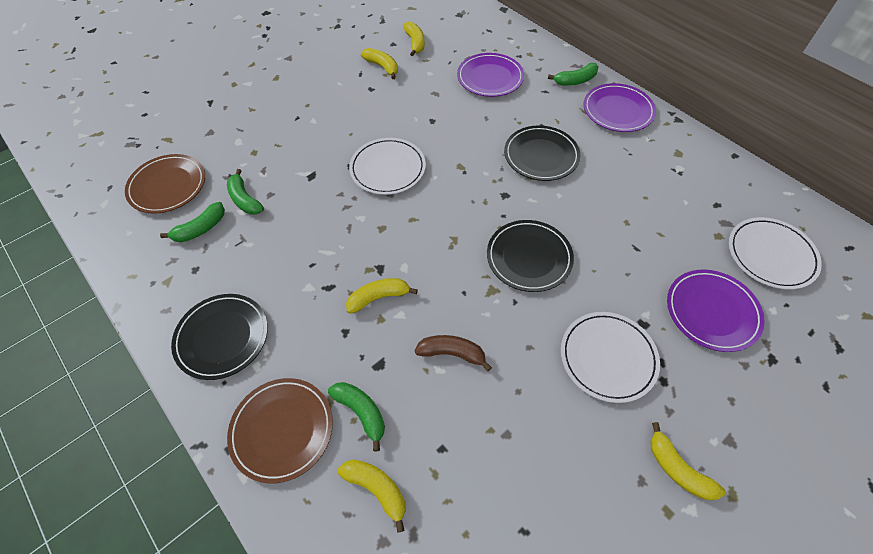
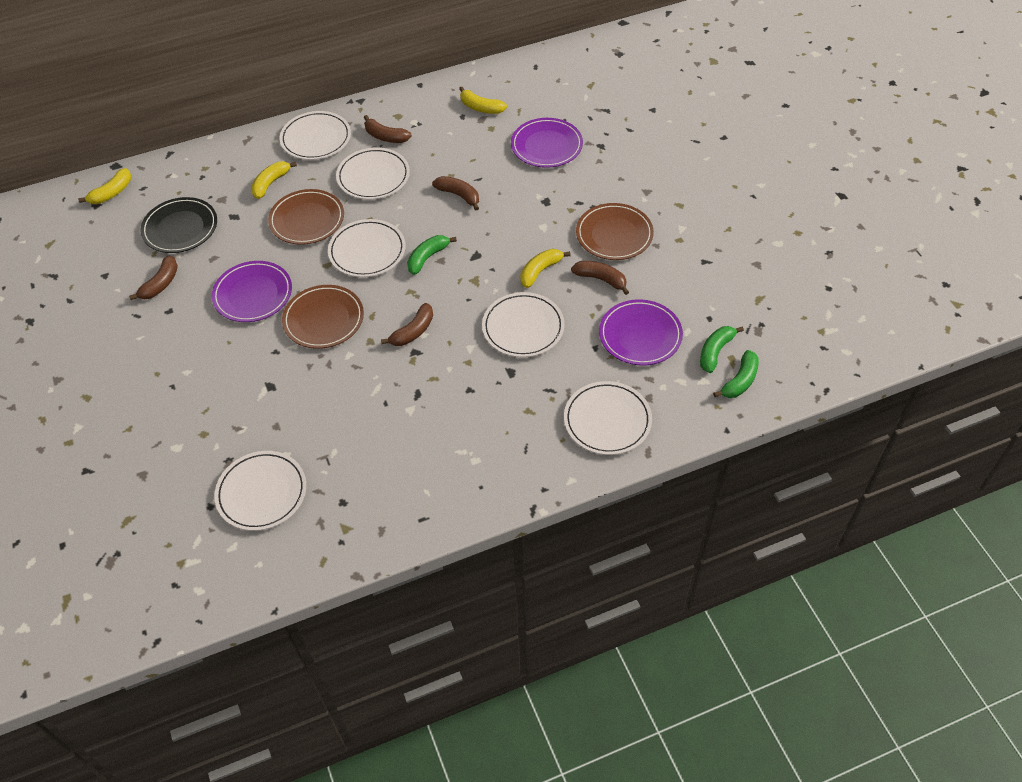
black plate: 3 -> 1
brown banana: 1 -> 5
brown plate: 2 -> 3
green banana: 4 -> 3
white plate: 3 -> 6
yellow banana: 5 -> 4

